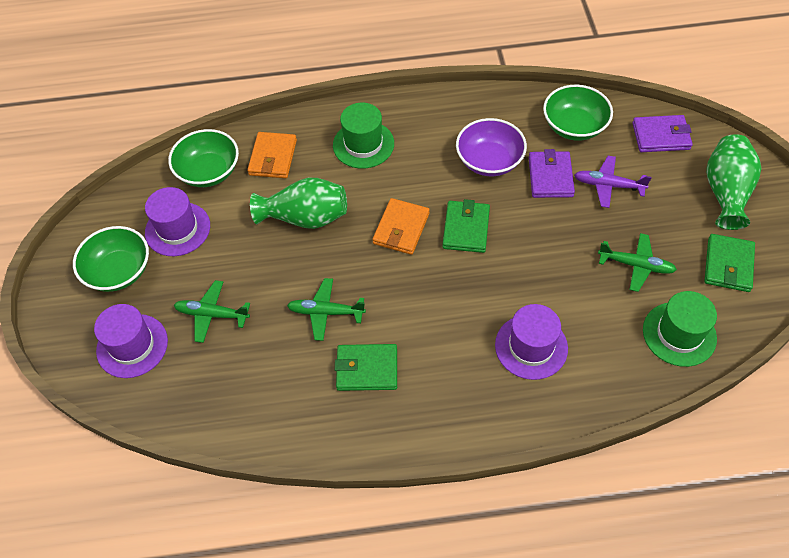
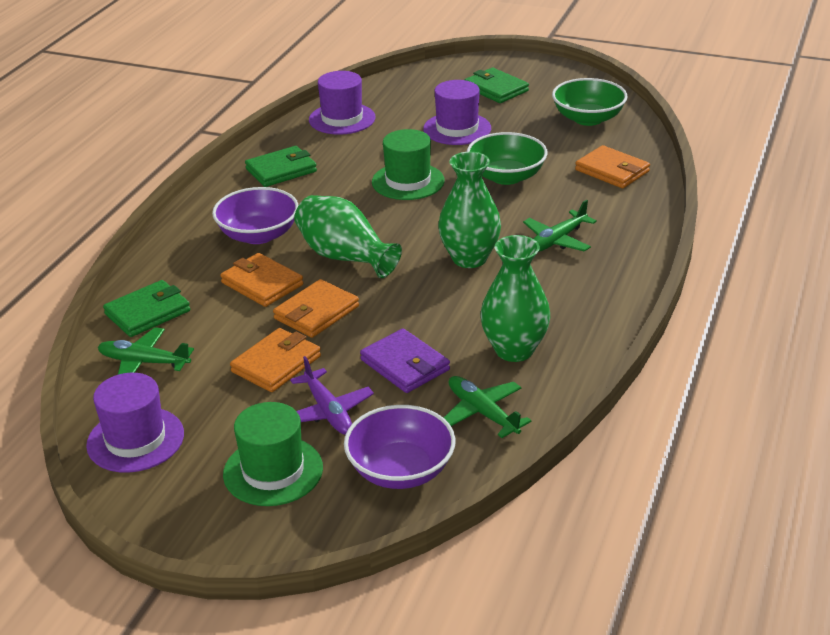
green bowl: 3 -> 2
green vase: 2 -> 3
orange wallet: 2 -> 4
purple bowl: 1 -> 2
purple wallet: 2 -> 1

